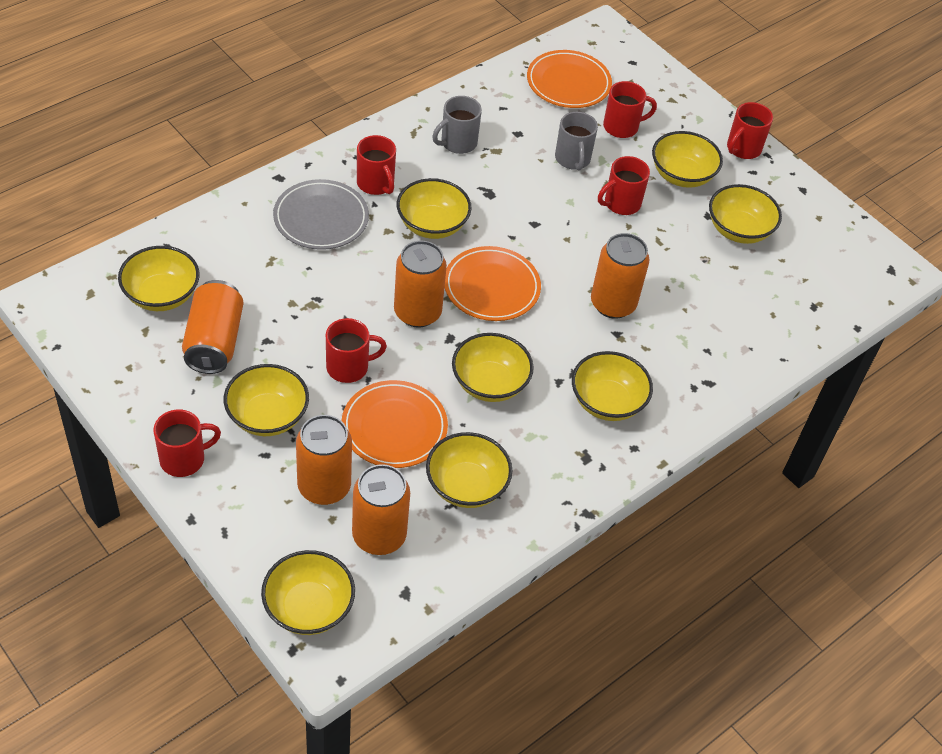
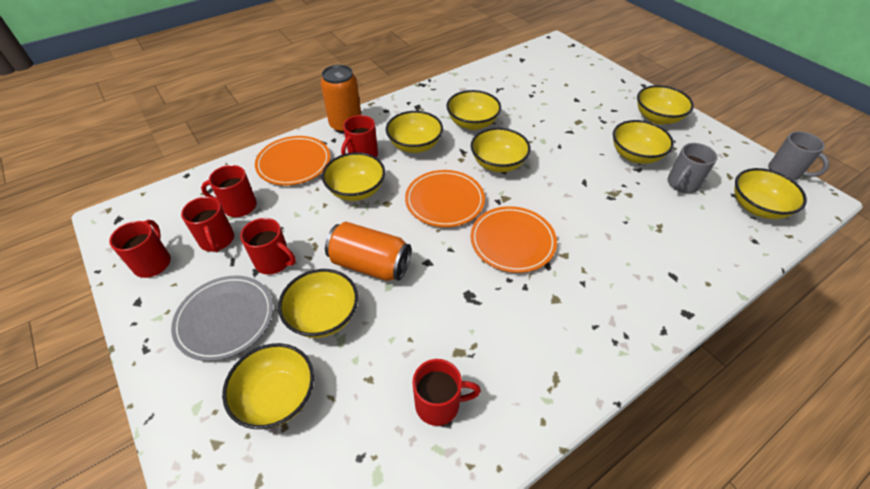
orange can: 5 -> 2

